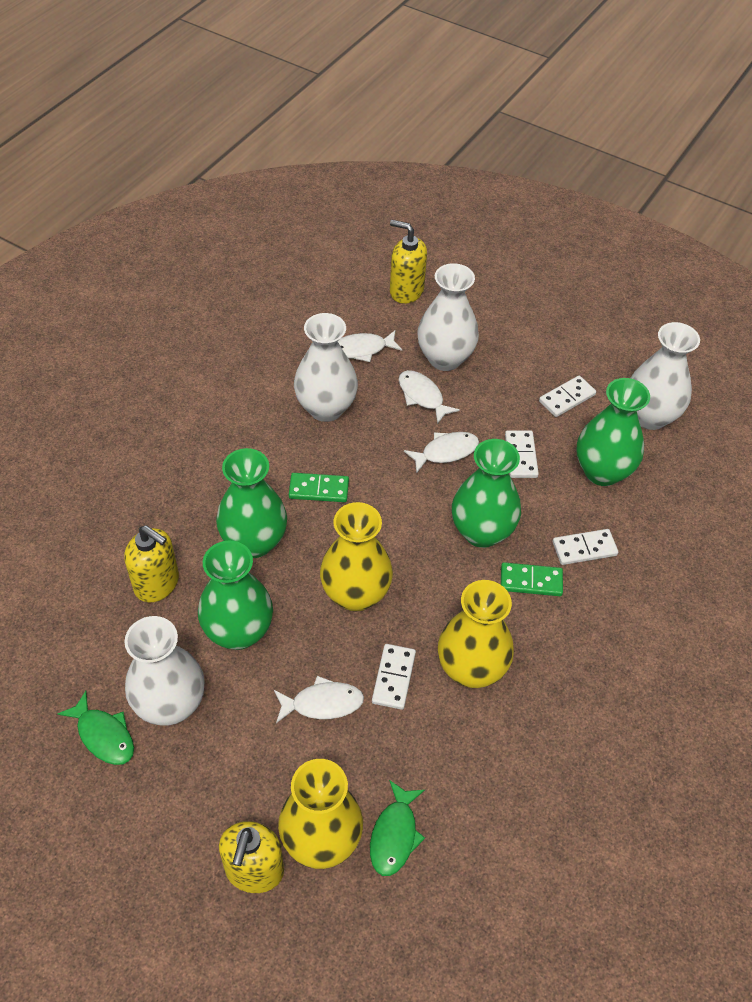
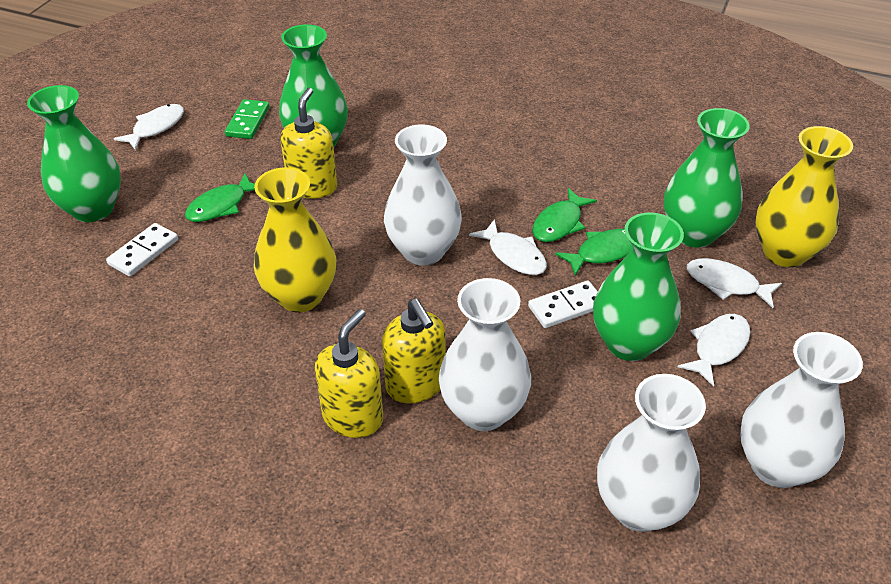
green domino: 2 -> 1
green fish: 2 -> 3
white domino: 4 -> 2
yellow vase: 3 -> 2

